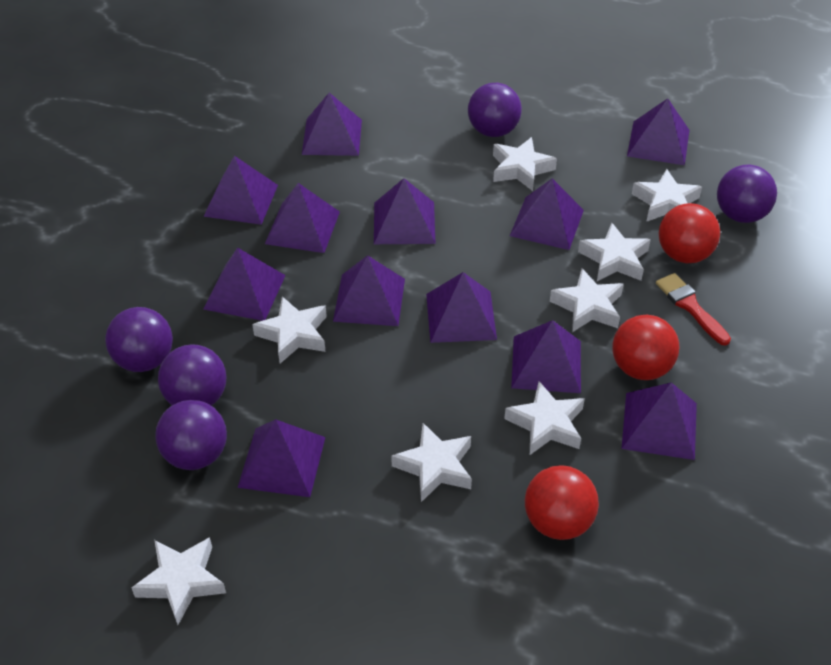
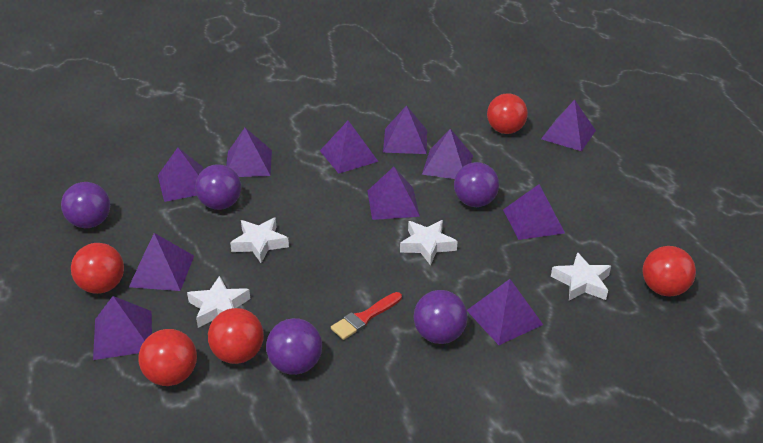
purple pyramid: 12 -> 11
red ball: 3 -> 5
white star: 8 -> 4

